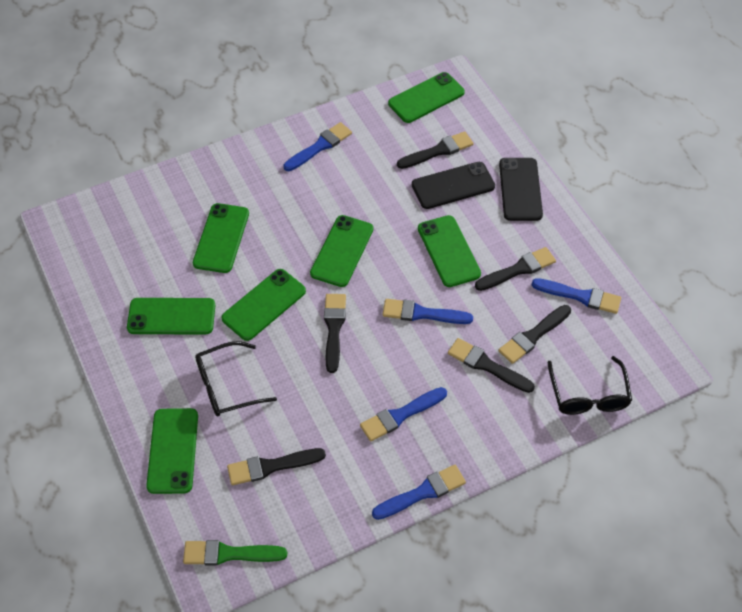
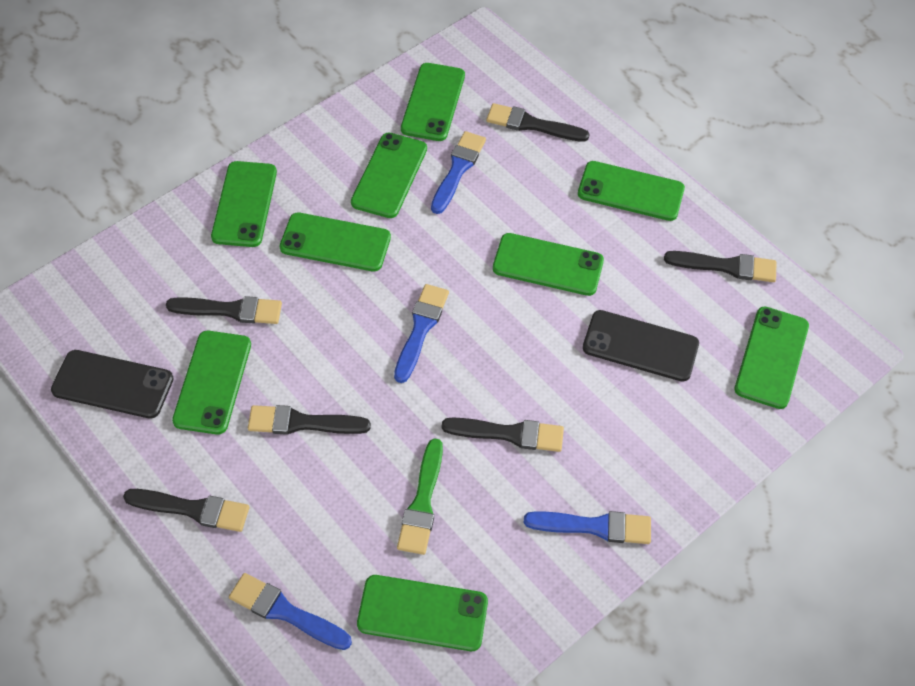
black glasses: 2 -> 0
blue brush: 5 -> 4
green phone: 7 -> 9

